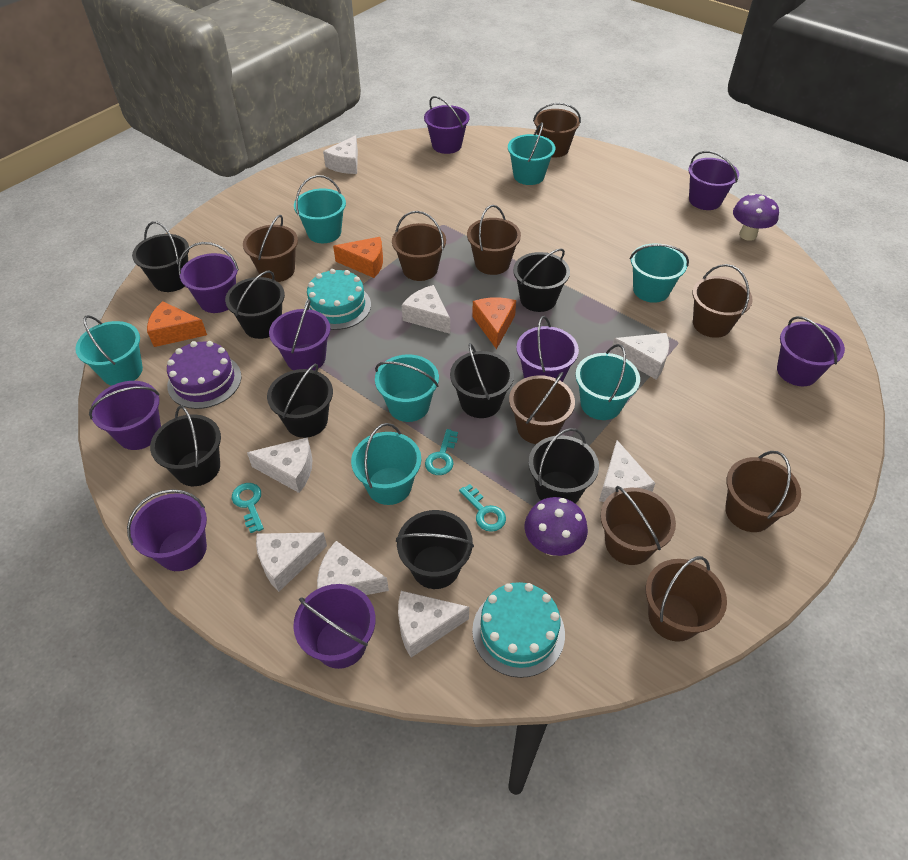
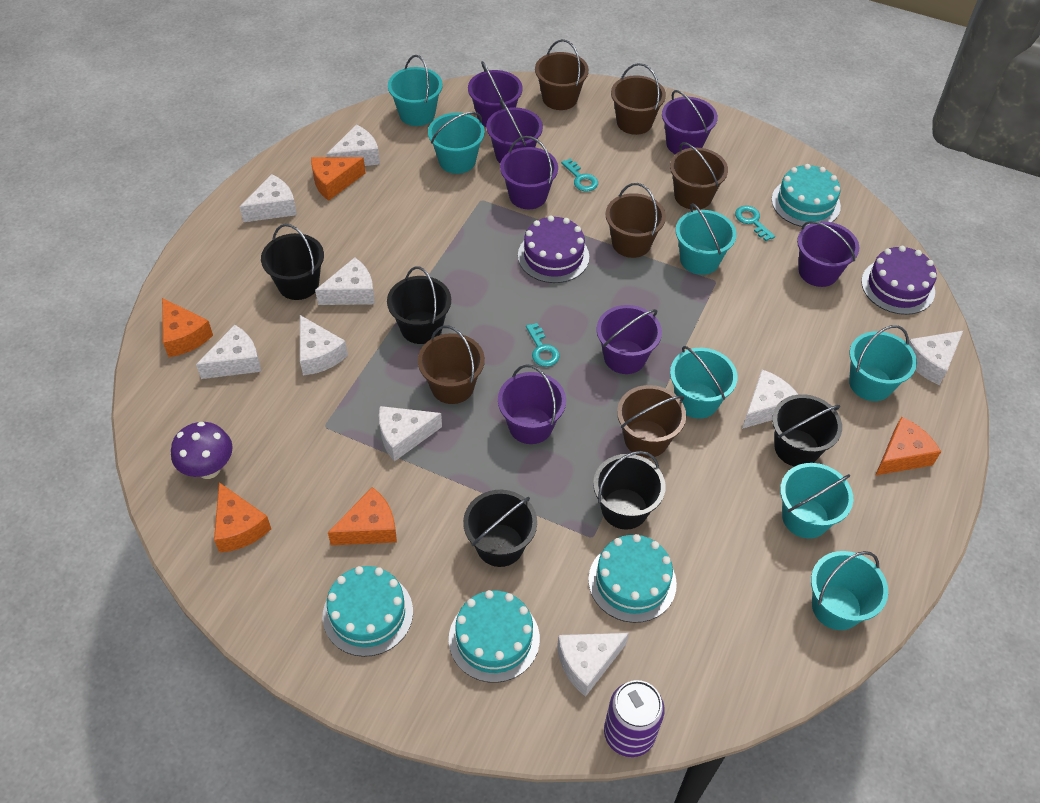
black bucket: 8 -> 5
brown bucket: 9 -> 6
orange cheese: 3 -> 5
purple bucket: 9 -> 7
purple cake: 1 -> 2
purple can: 0 -> 1
purple mushroom: 2 -> 1
turquoise cake: 2 -> 4
white cheese: 8 -> 9

